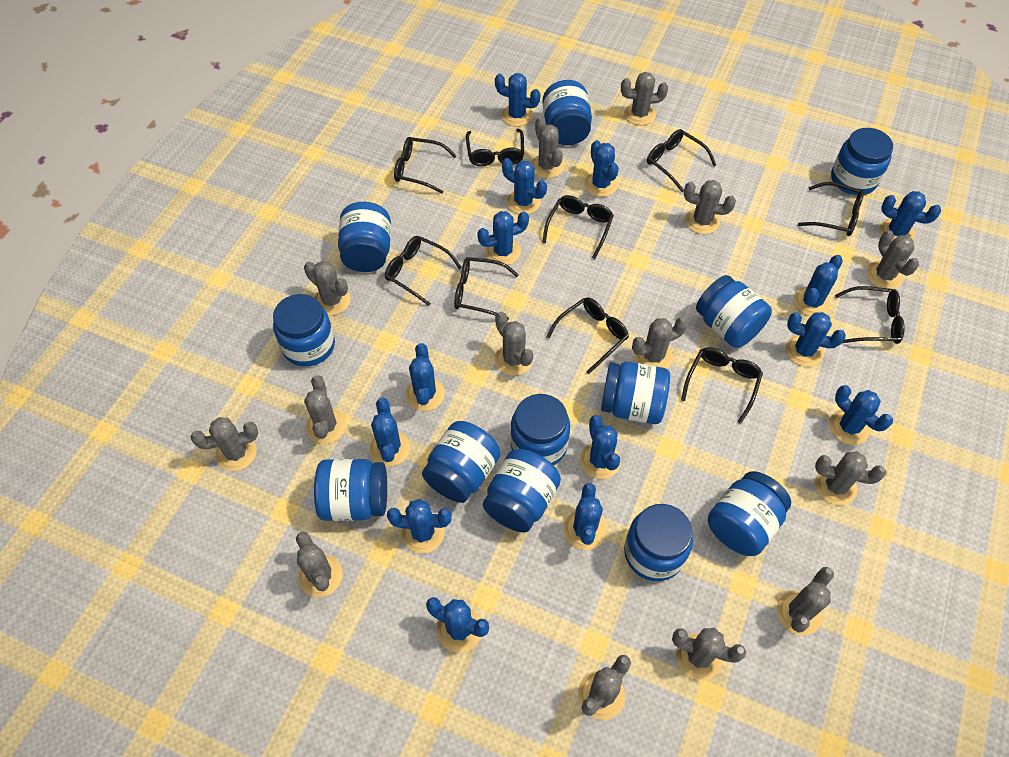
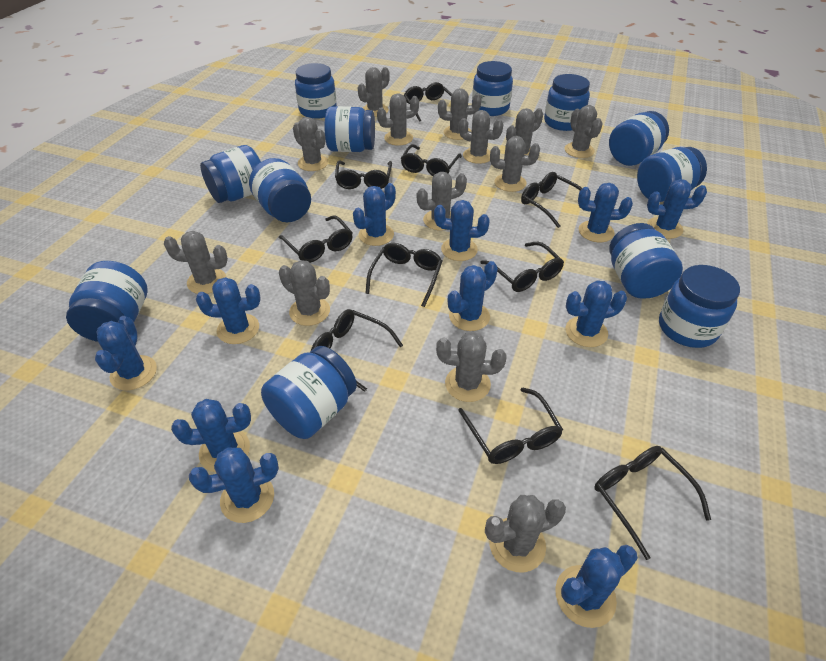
blue cactus: 14 -> 11
grey cactus: 14 -> 13

